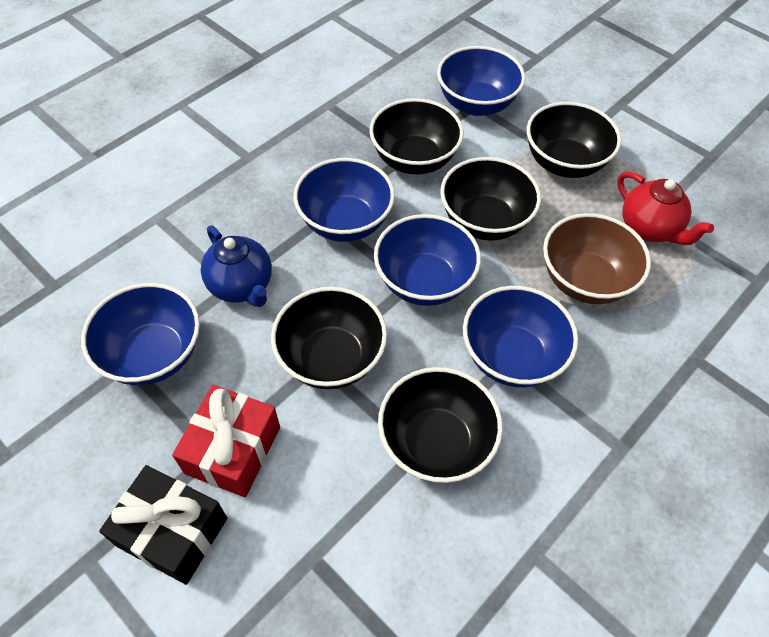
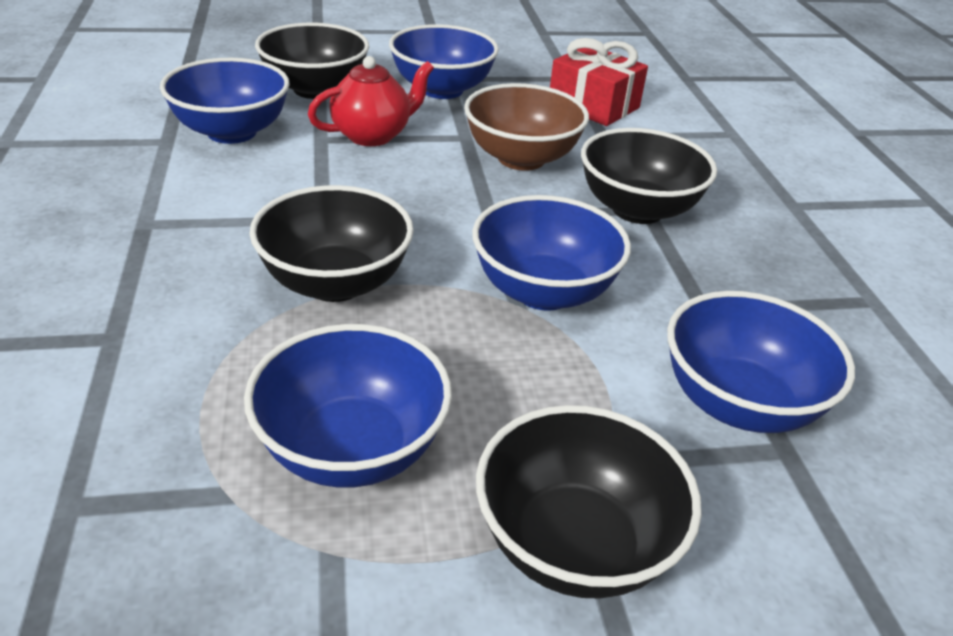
black bowl: 5 -> 4
black gift: 1 -> 0
blue teapot: 1 -> 0

